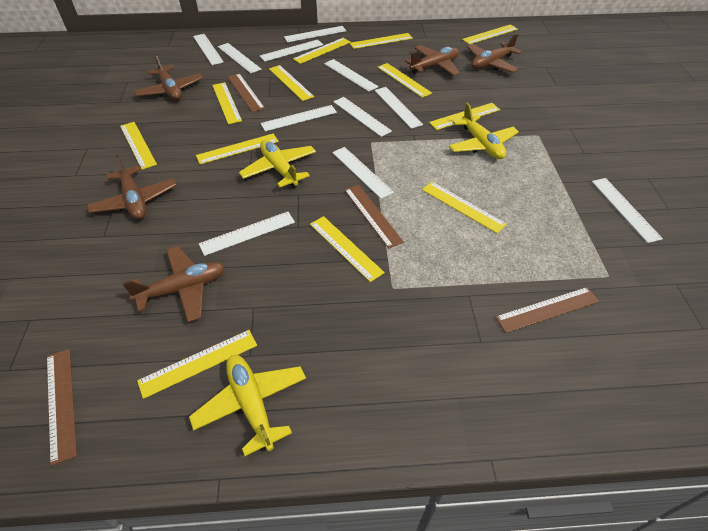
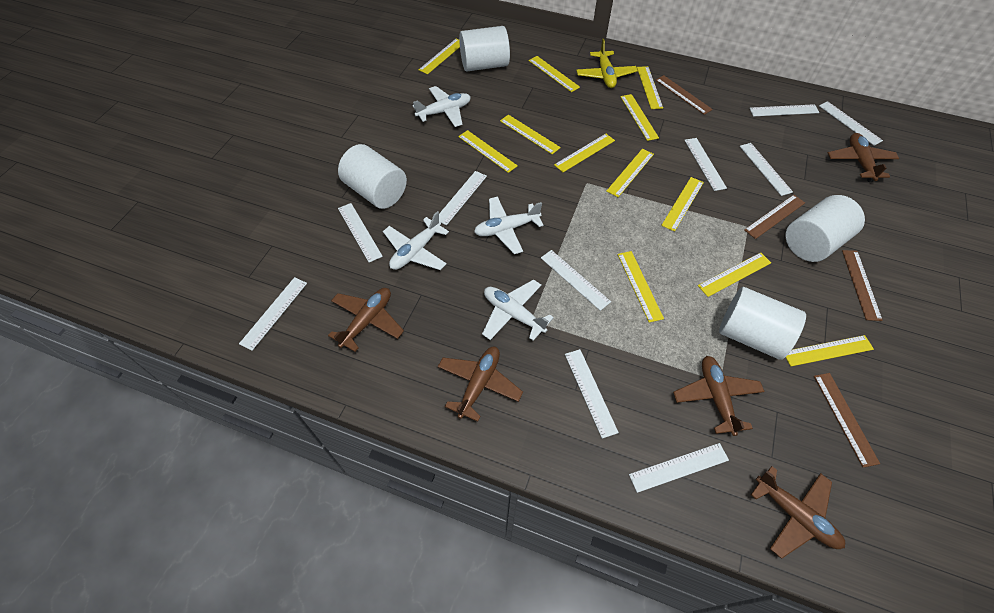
white cylinder: 0 -> 4
white plane: 0 -> 4
white ruler: 11 -> 10
yellow plane: 3 -> 1

